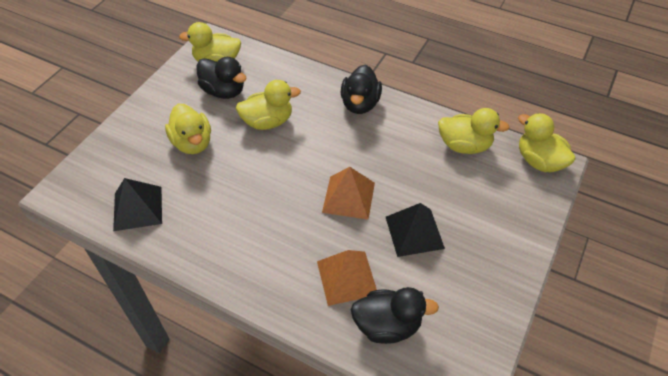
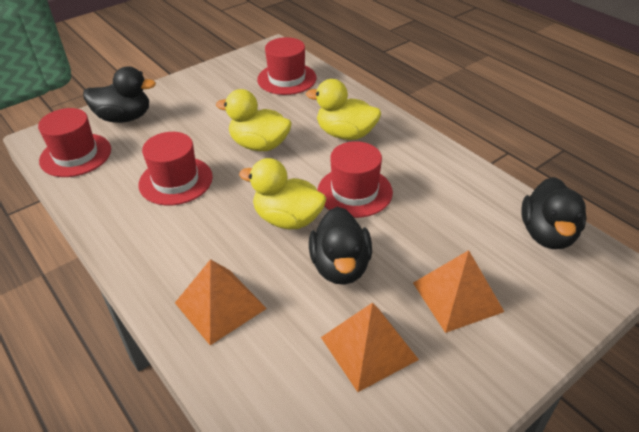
black pyramid: 2 -> 0
orange pyramid: 2 -> 3
red hat: 0 -> 4
yellow duck: 5 -> 3

